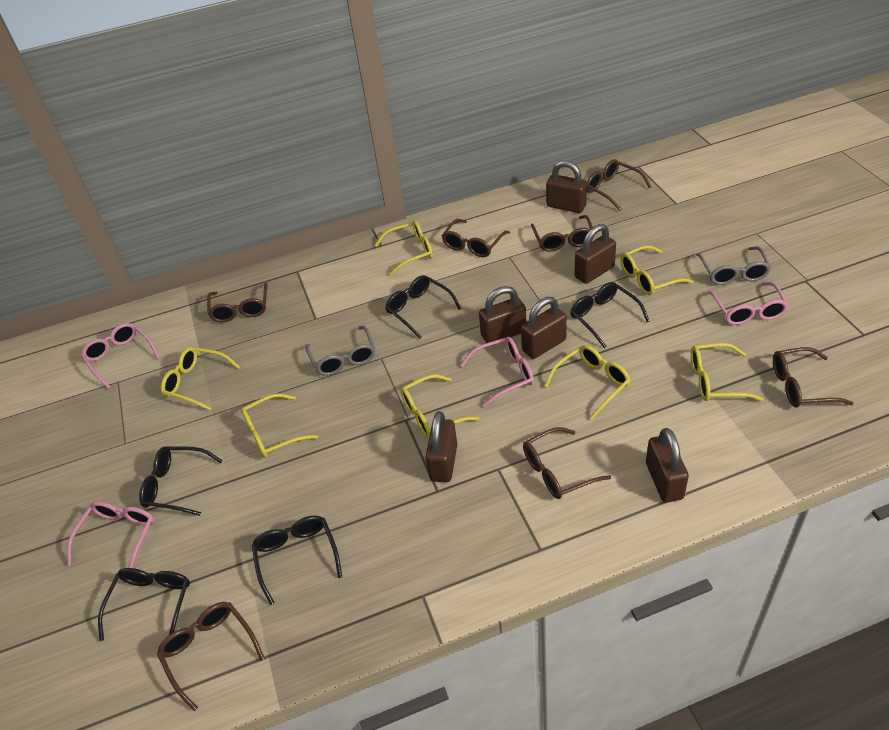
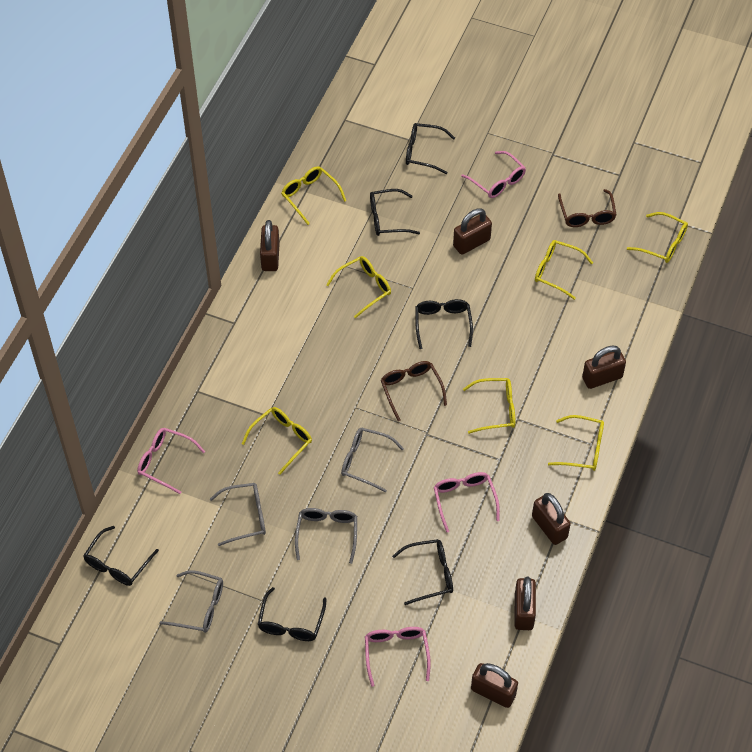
black glasses: 5 -> 6
brown glasses: 7 -> 2
grey glasses: 2 -> 4

